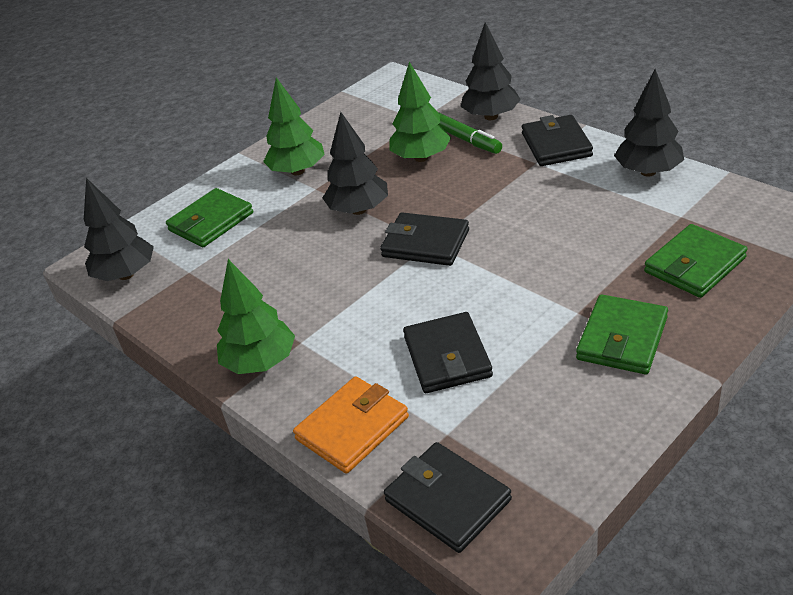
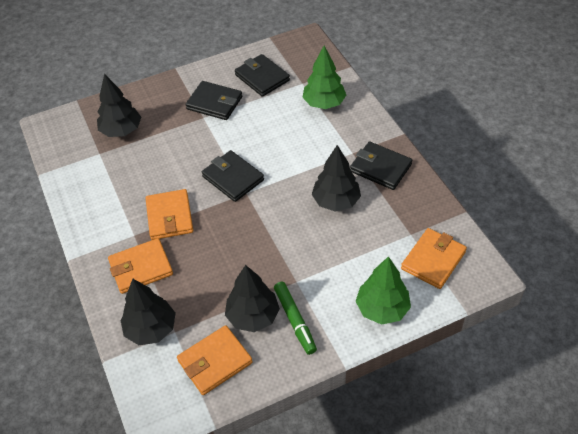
green tree: 3 -> 2
green wallet: 3 -> 0
orange wallet: 1 -> 4

